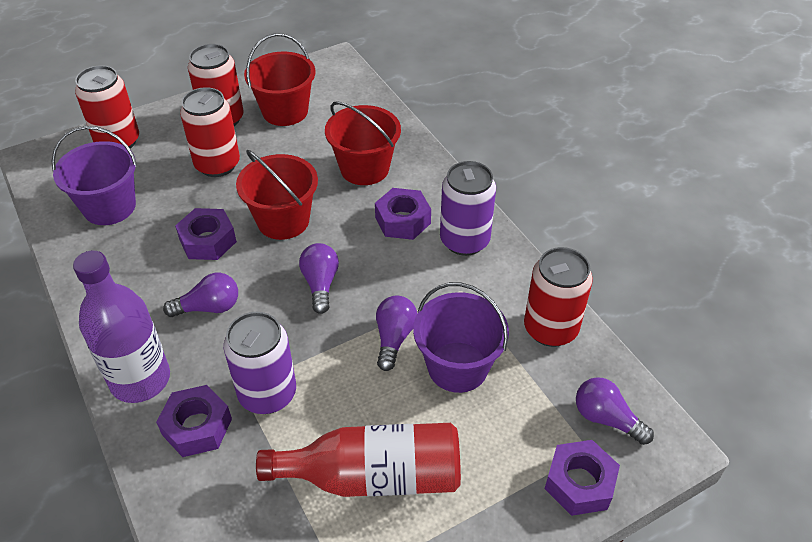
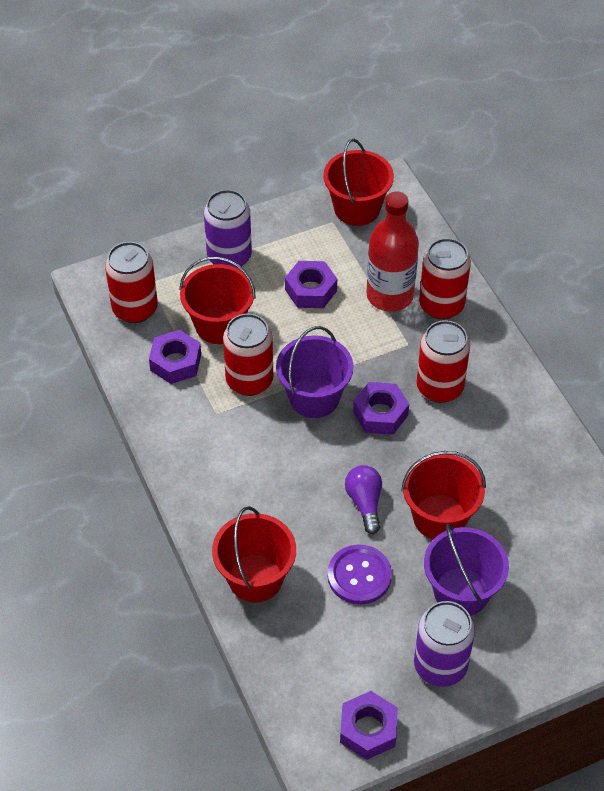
purple bottle: 1 -> 0
purple button: 0 -> 1
purple light bulb: 4 -> 1
red bucket: 3 -> 4

